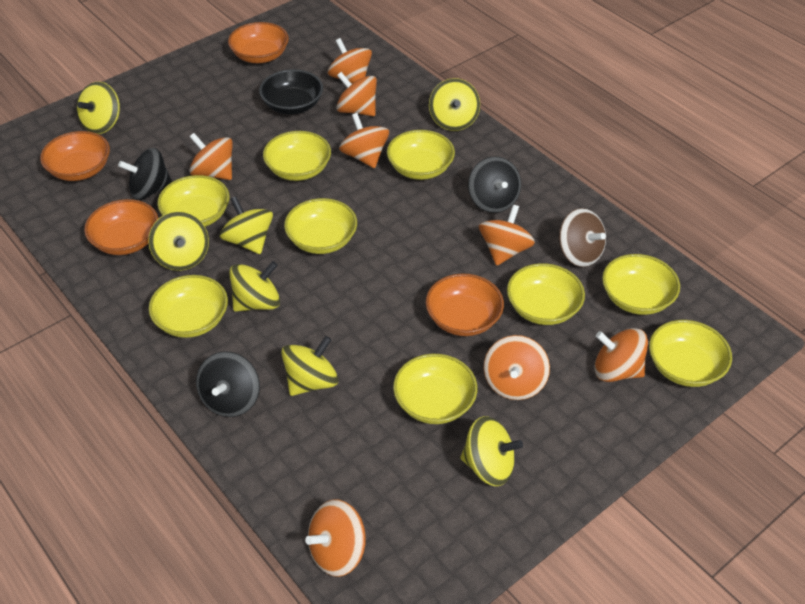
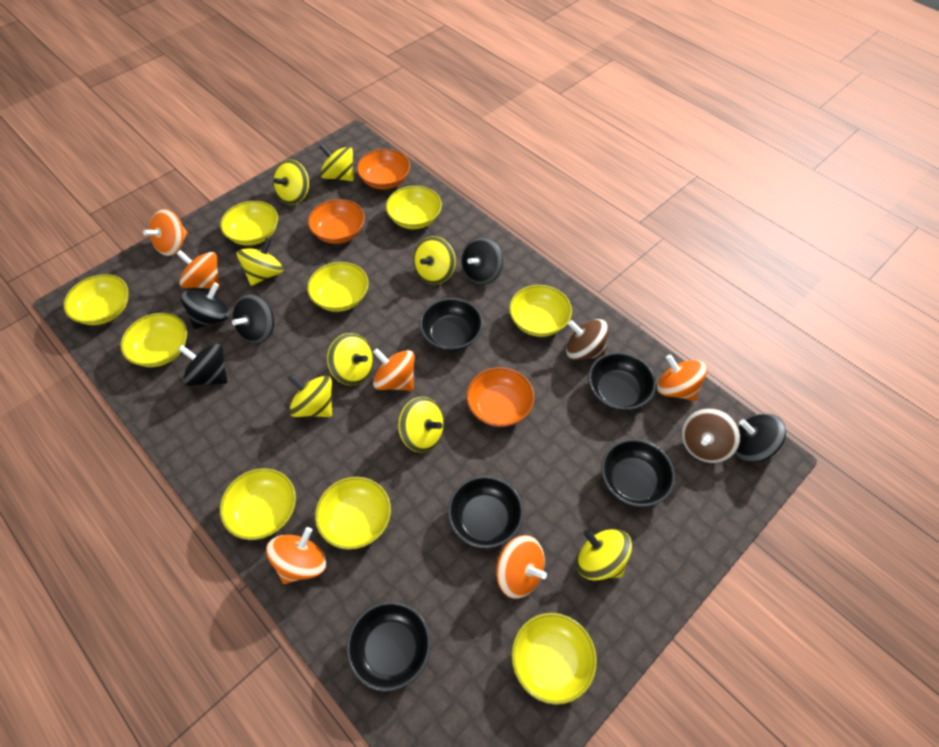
black bowl: 1 -> 5
black spinning top: 3 -> 5
brown spinning top: 1 -> 2
orange bowl: 4 -> 3
orange spinning top: 8 -> 6
yellow spinning top: 7 -> 8

